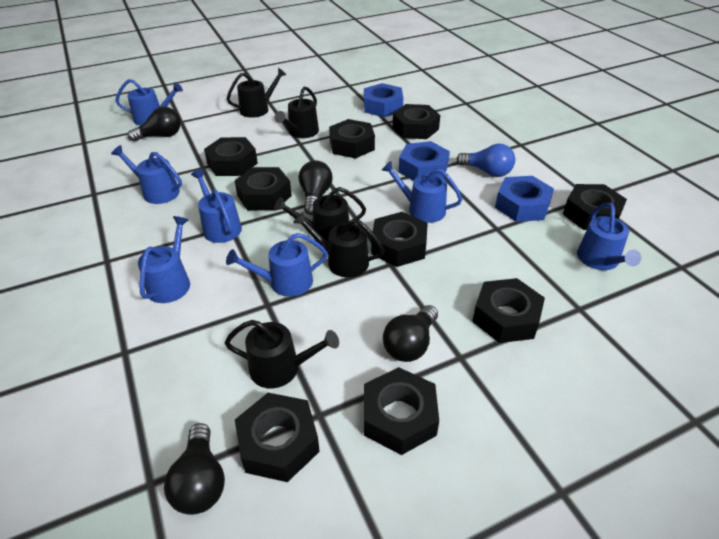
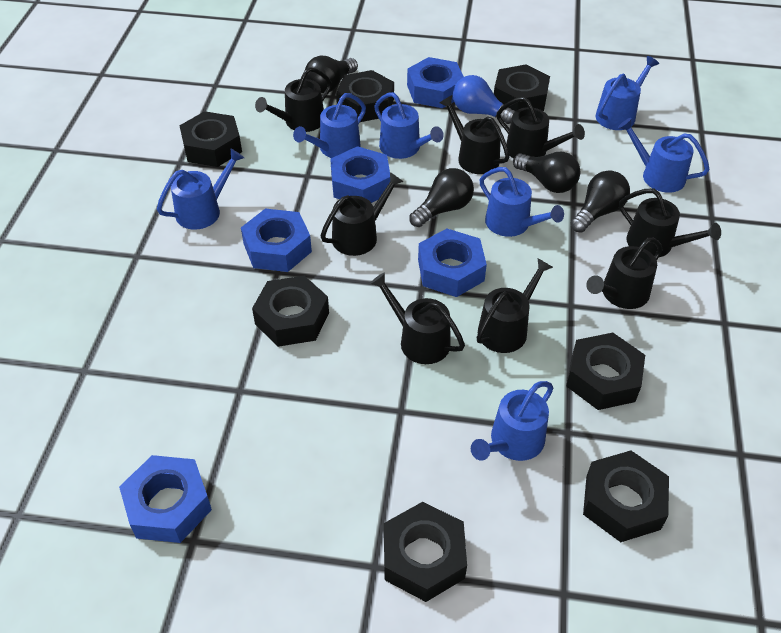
black nut: 9 -> 7
black watering can: 5 -> 8
blue nut: 3 -> 5

